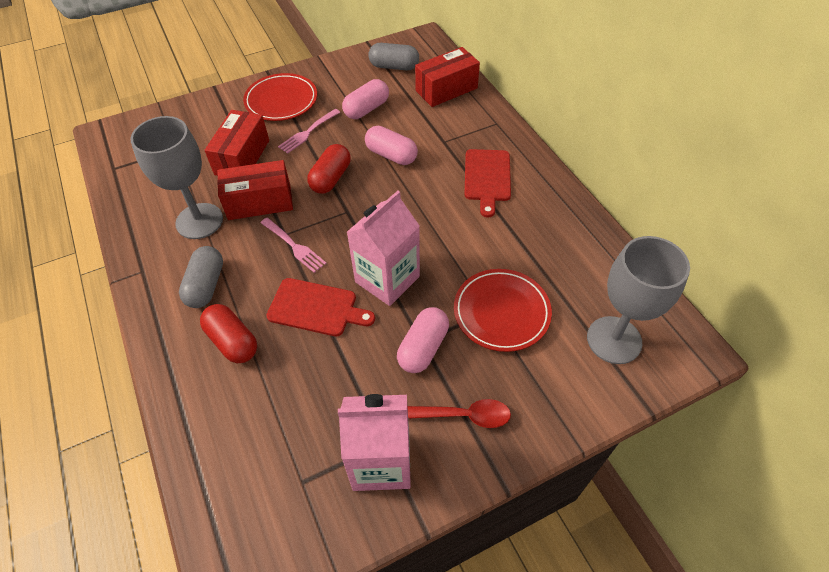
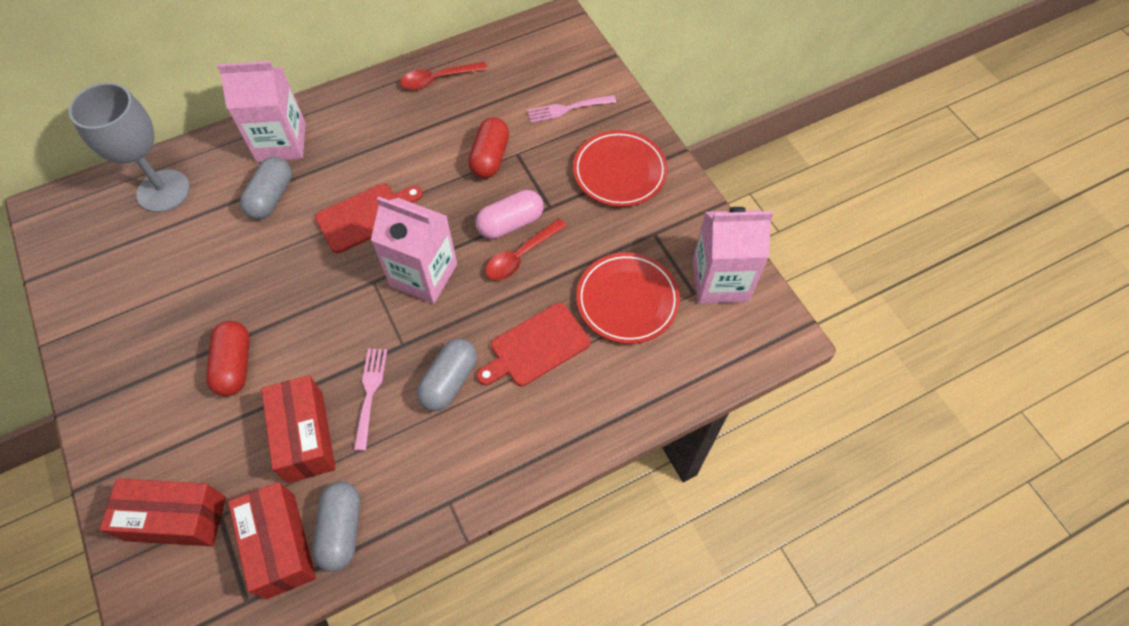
grey capsule: 2 -> 3
grey goblet: 2 -> 1
pink capsule: 3 -> 1
pink carton: 2 -> 3
red spoon: 1 -> 2

